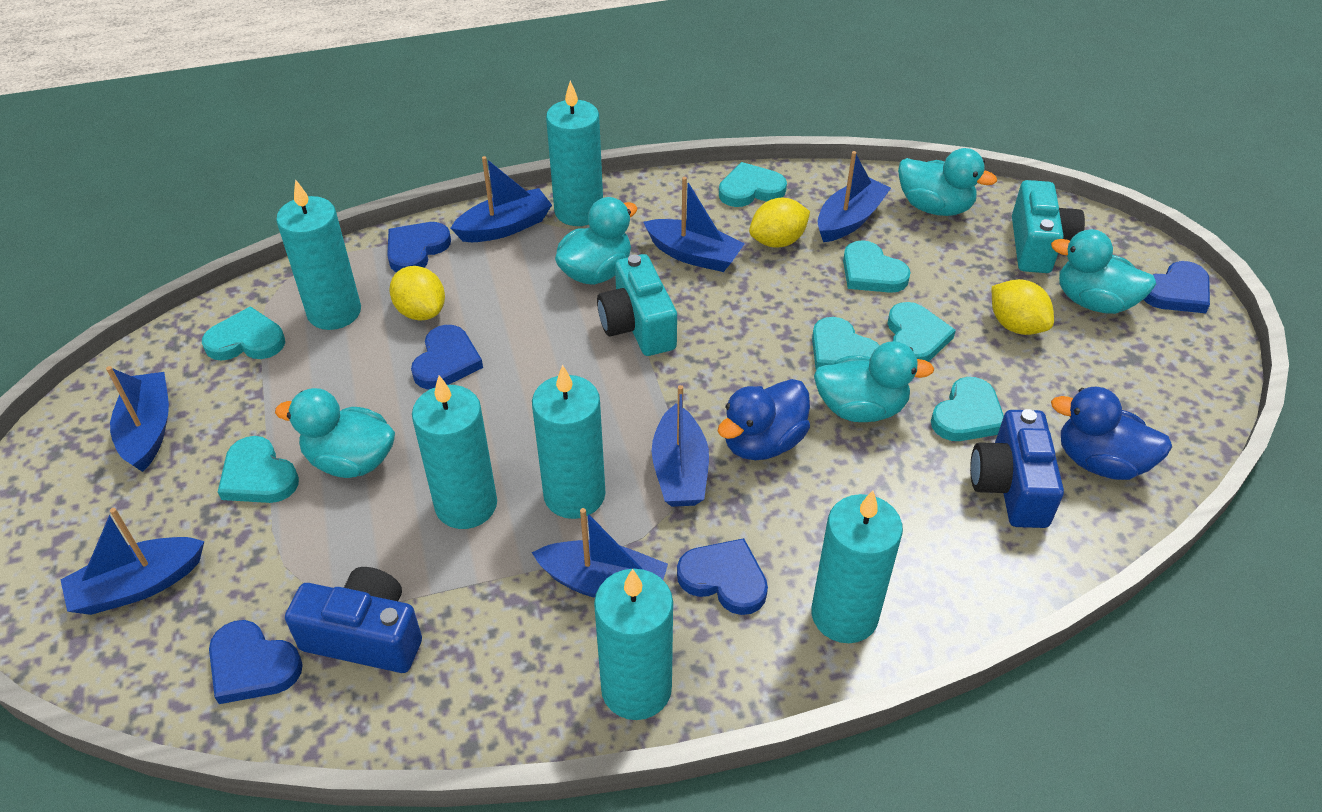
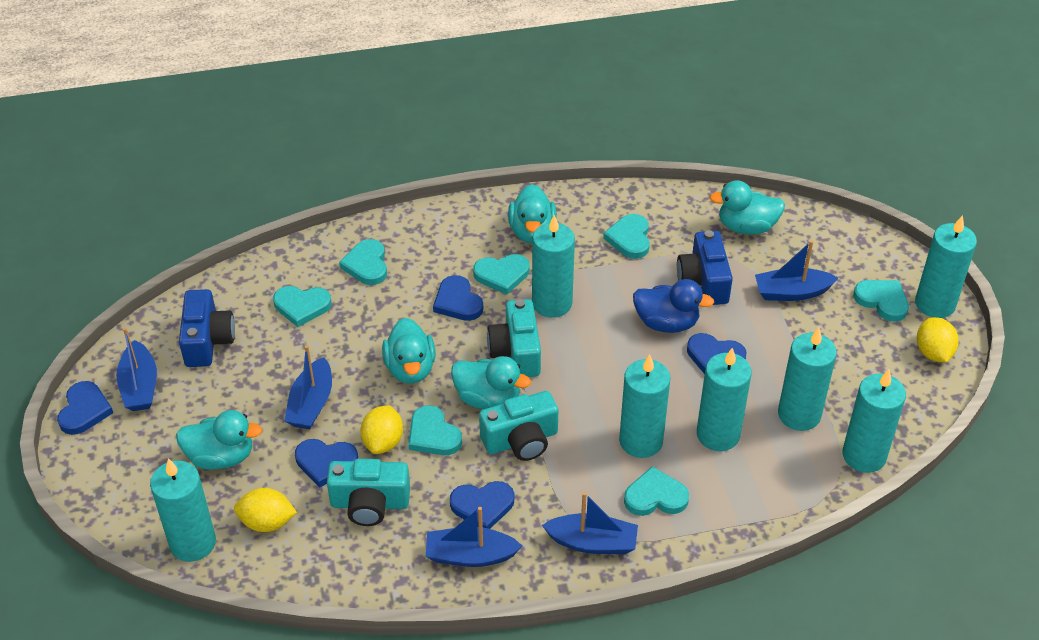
blue boat: 7 -> 5
blue duck: 2 -> 1
turquoise camera: 2 -> 3
turquoise candle: 6 -> 7

